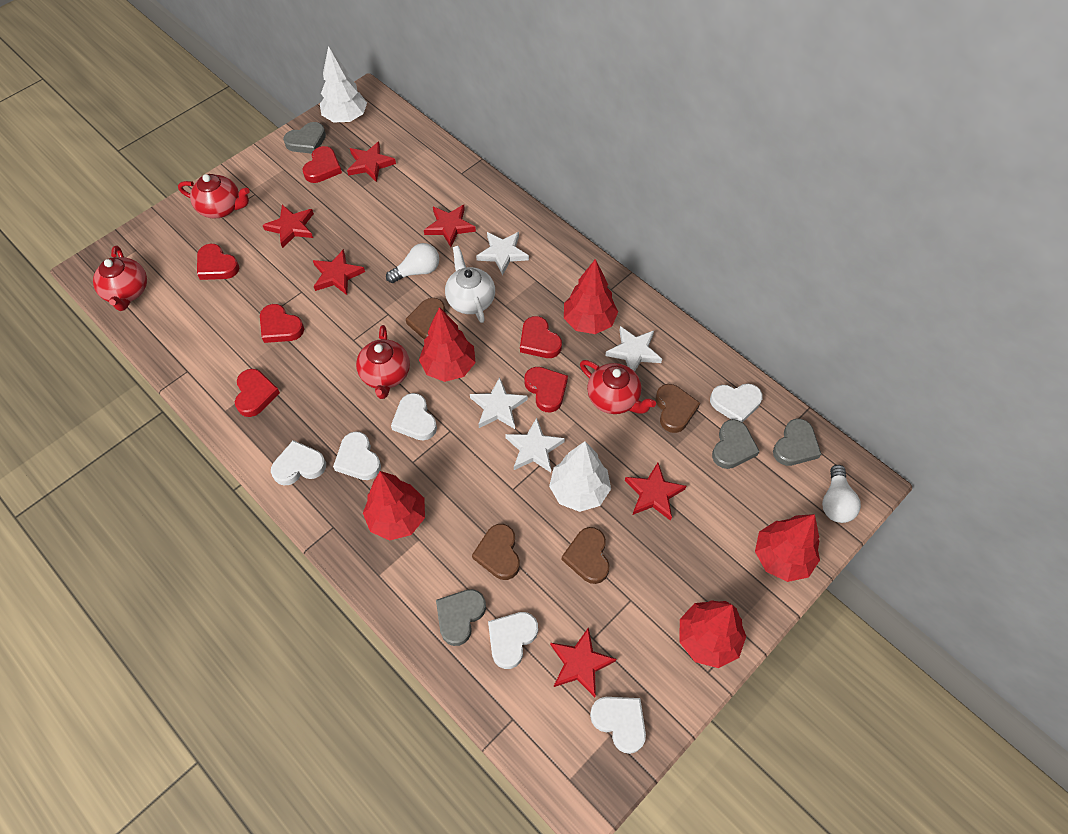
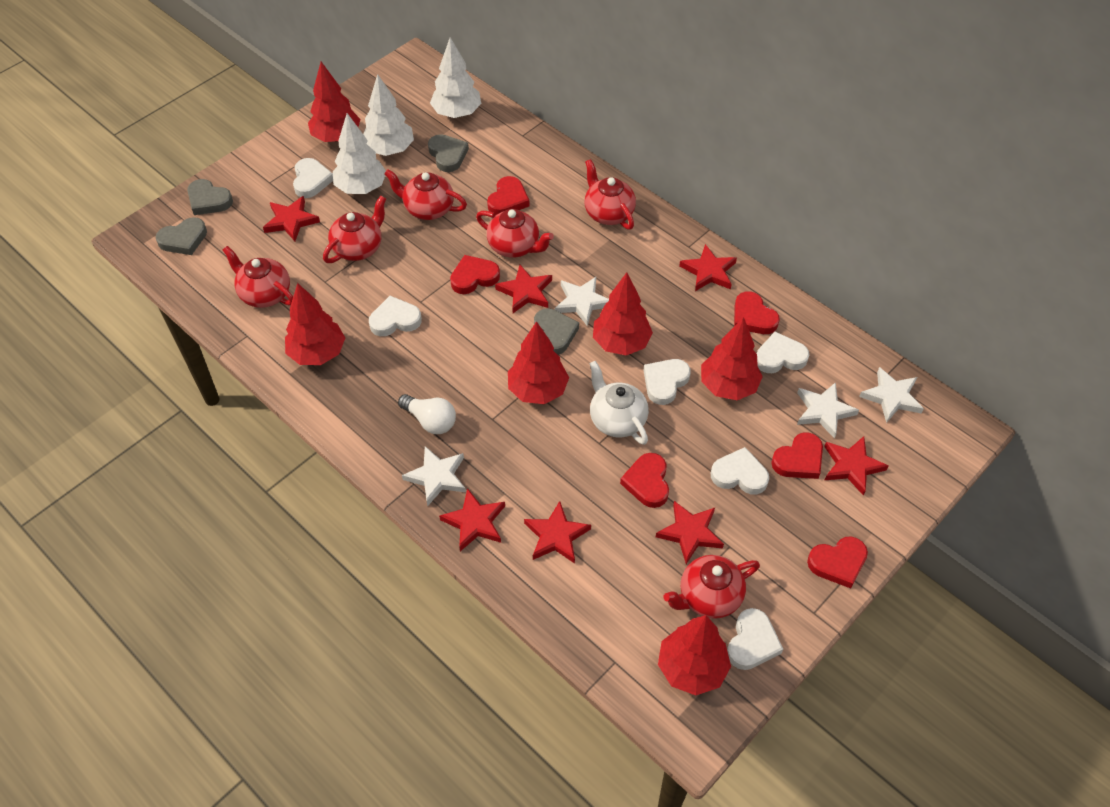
brown heart: 4 -> 0
red star: 6 -> 7
red teapot: 4 -> 6
red tree: 5 -> 6
white light bulb: 2 -> 1
white tree: 2 -> 3

